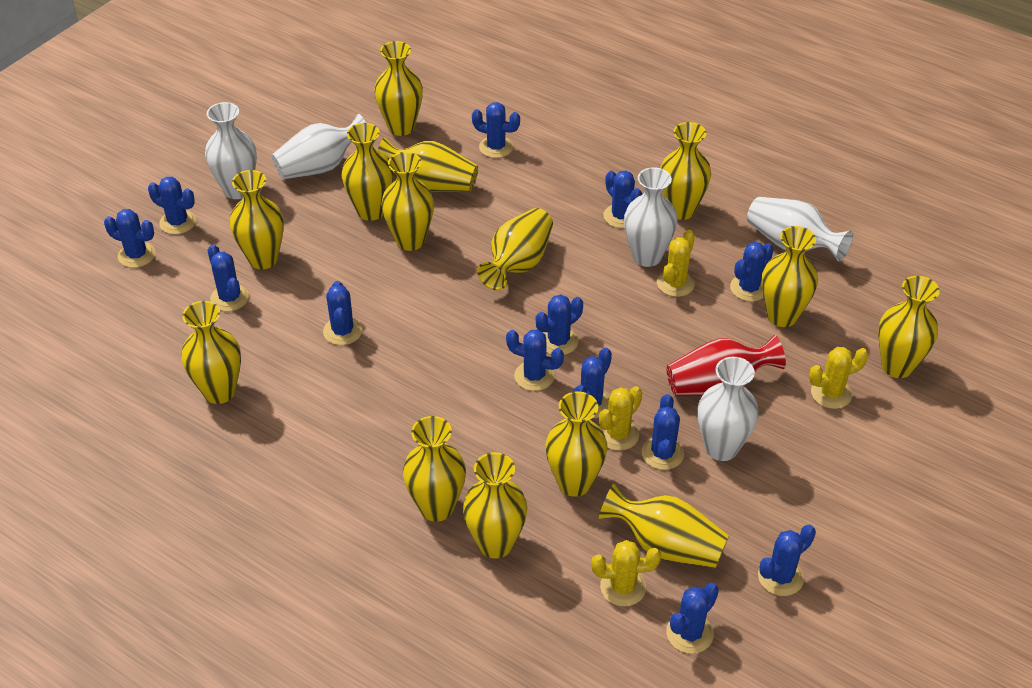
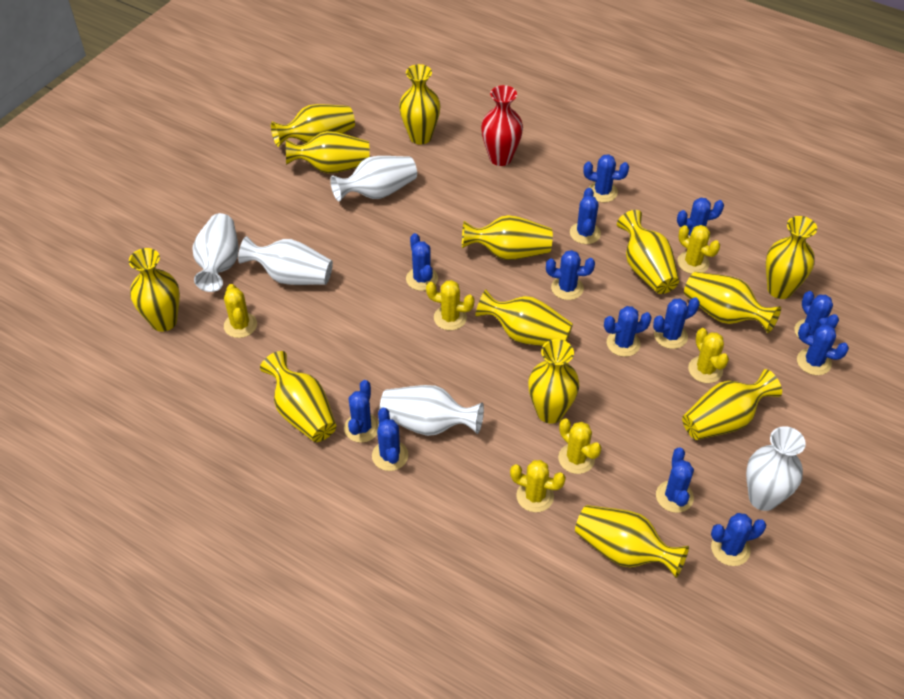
yellow cactus: 4 -> 6
yellow vase: 14 -> 13

